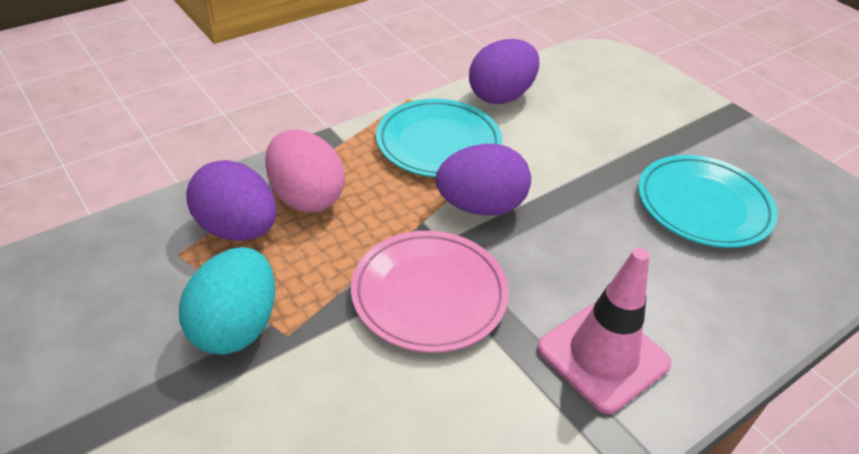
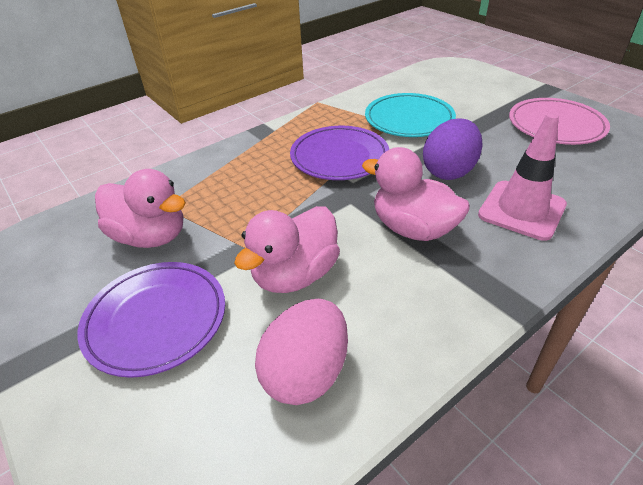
pink duck: 0 -> 3
purple egg: 3 -> 1
purple plate: 0 -> 2
turquoise egg: 1 -> 0
turquoise plate: 2 -> 1

